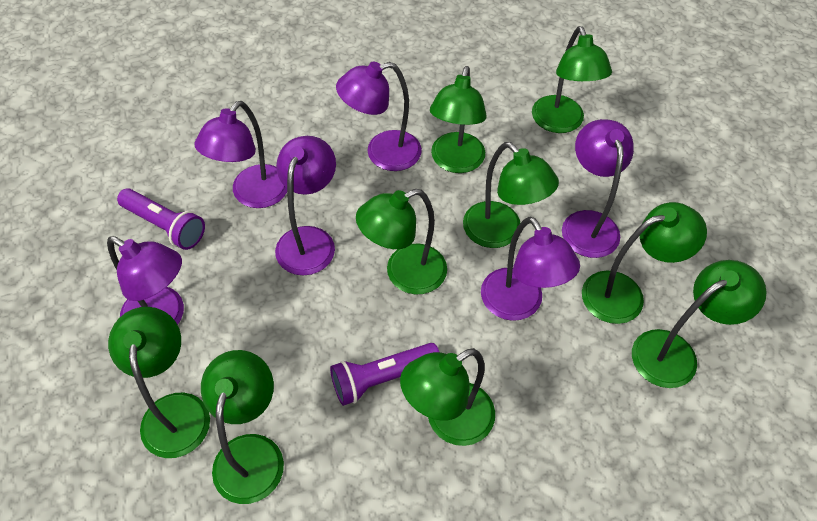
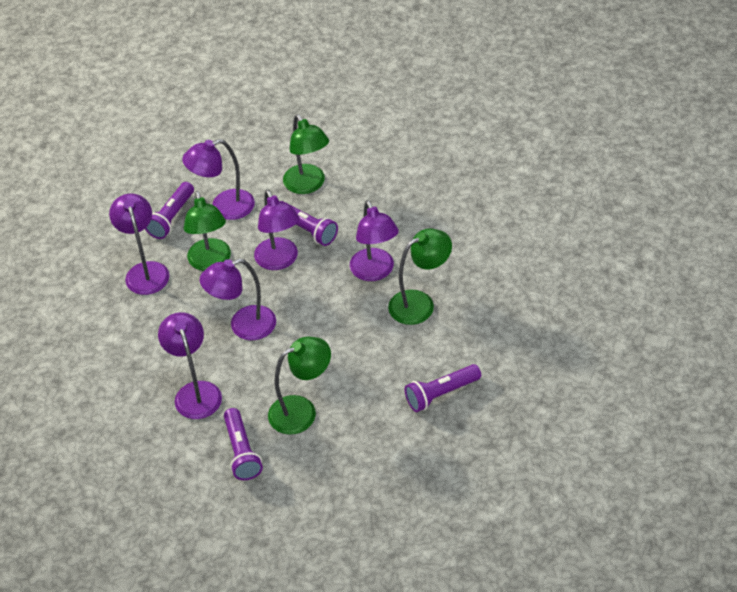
green lamp: 9 -> 4
purple flashlight: 2 -> 4

